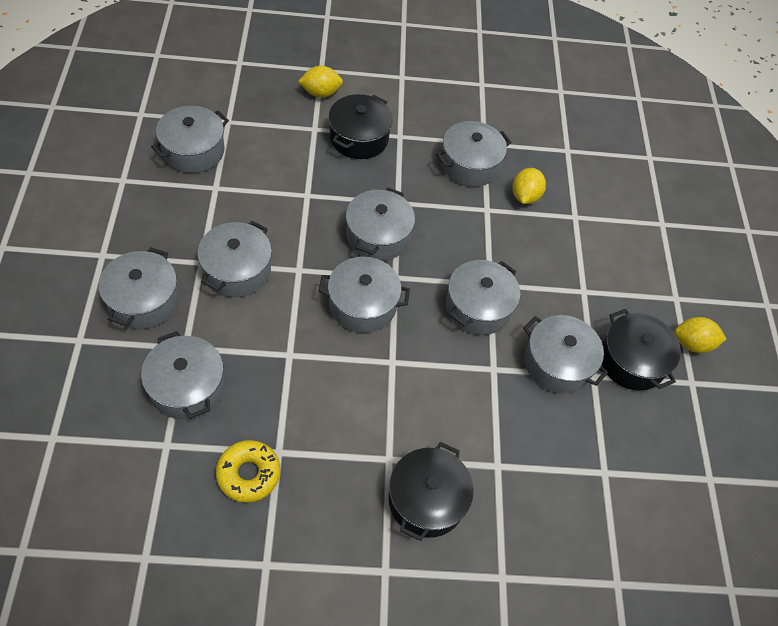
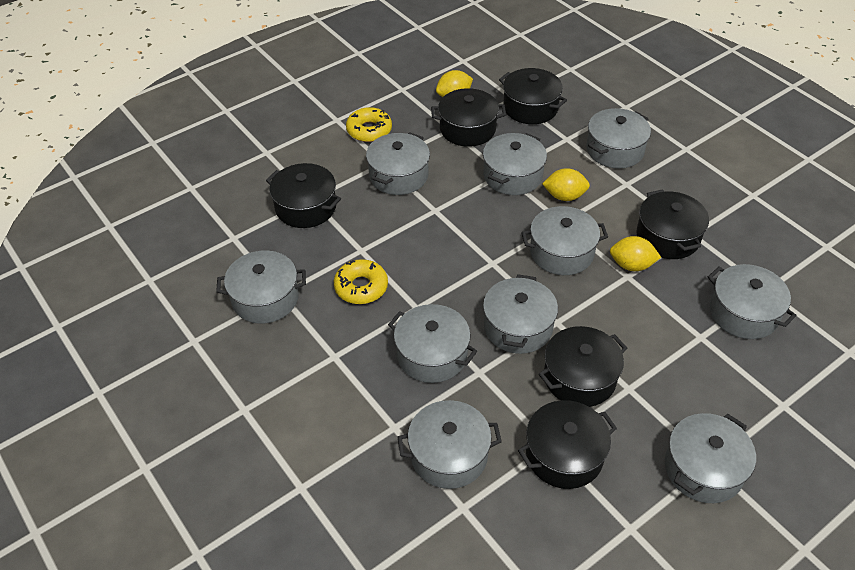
black pot: 3 -> 6
grey pot: 9 -> 10
yellow donut: 1 -> 2

